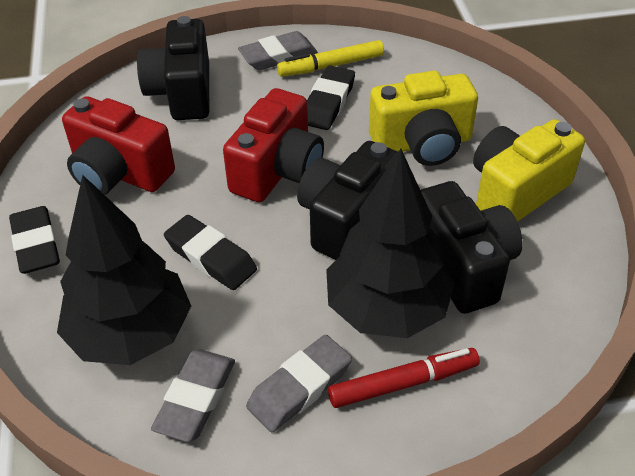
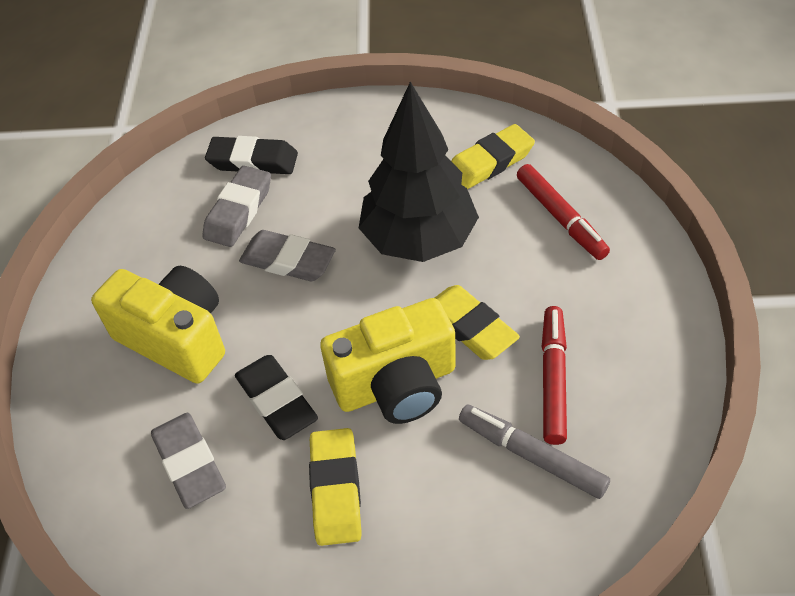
black camera: 3 -> 0
black eraser: 3 -> 2
black tree: 2 -> 1
grey marker: 0 -> 1
red camera: 2 -> 0
red marker: 1 -> 2
yellow eraser: 0 -> 3
yellow marker: 1 -> 0

